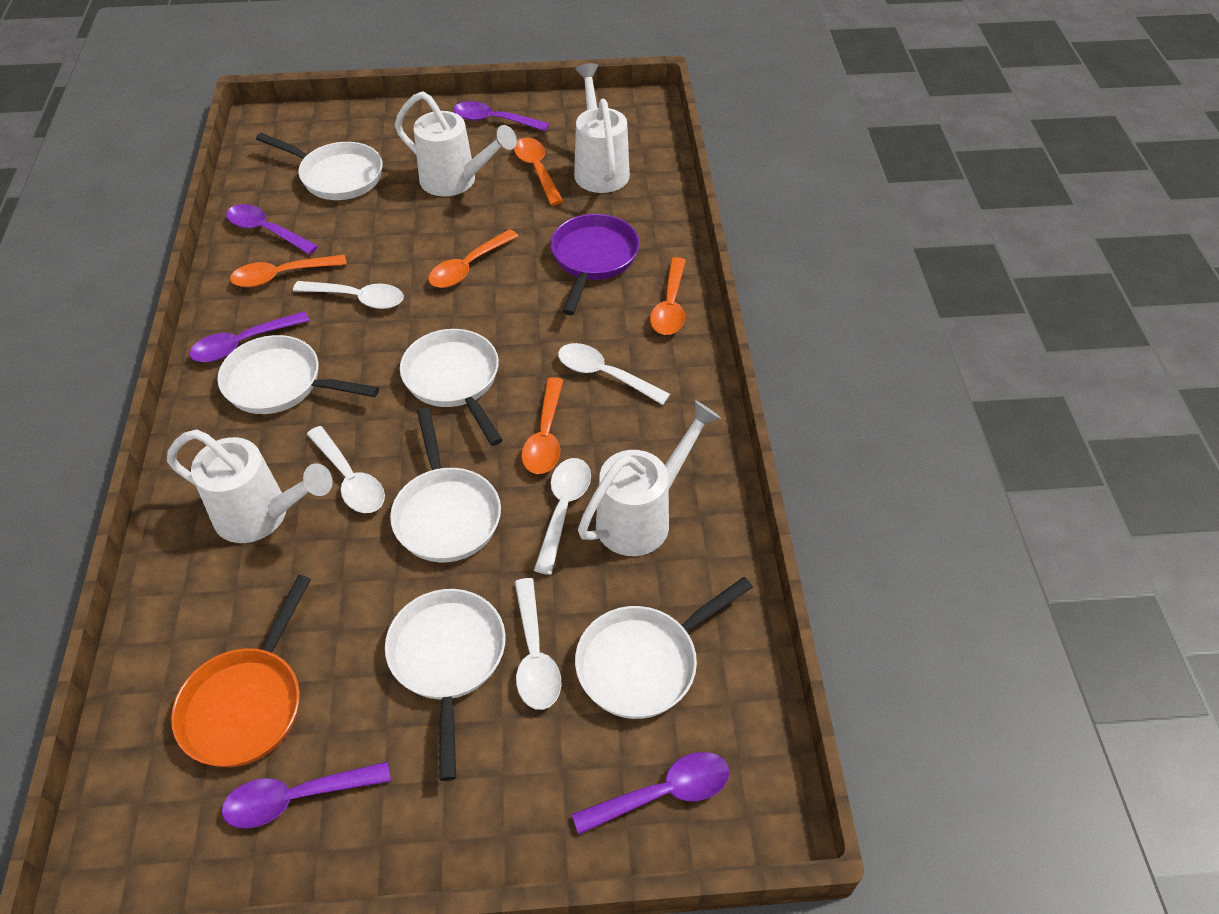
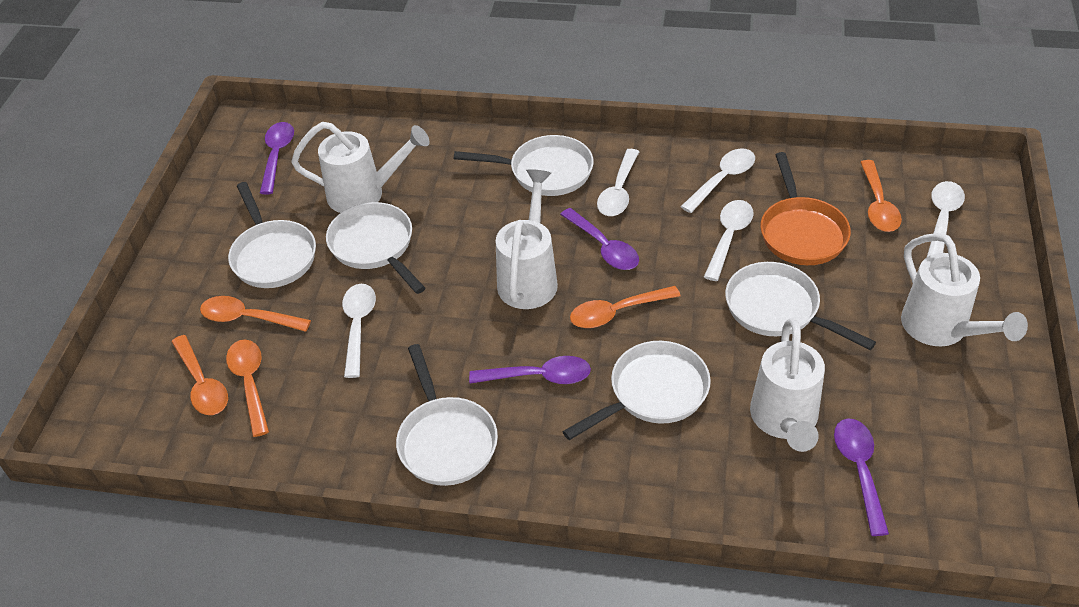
purple pan: 1 -> 0
purple spoon: 5 -> 4

